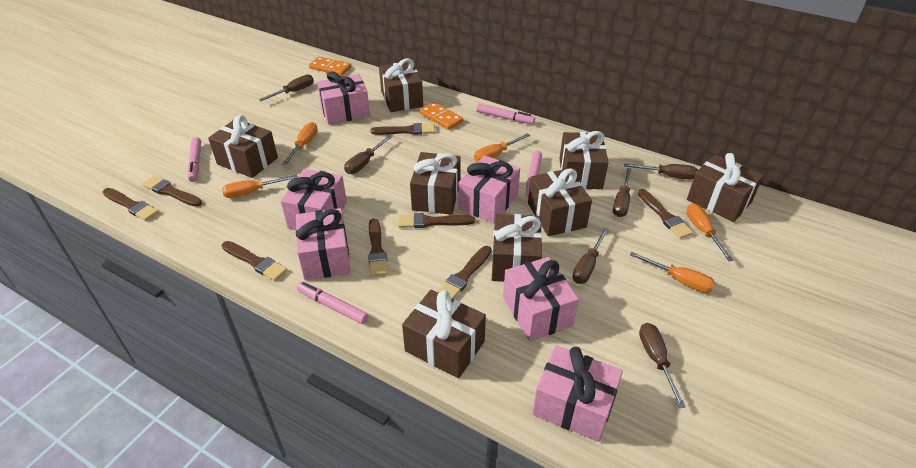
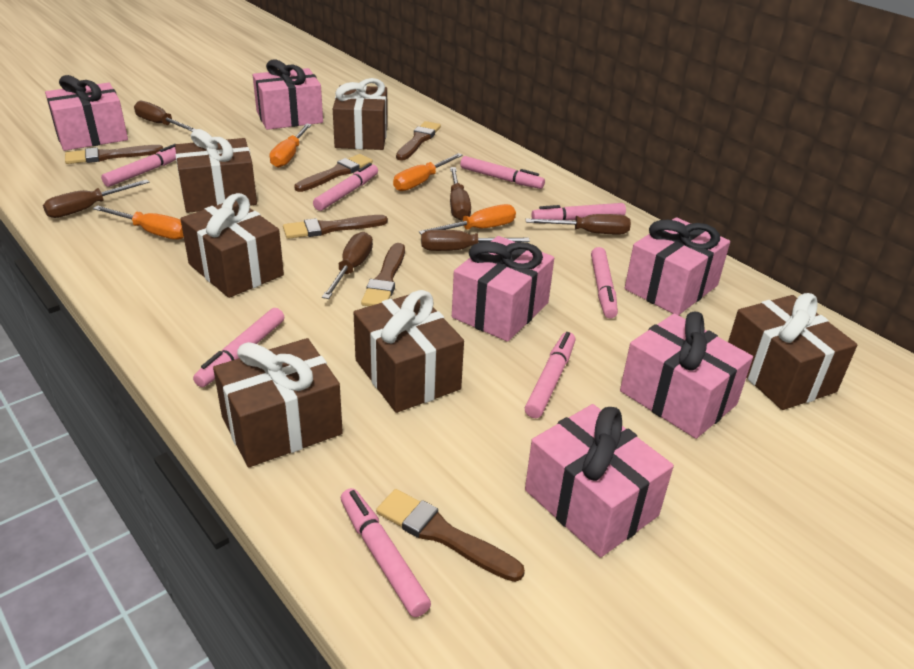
brown brush: 8 -> 6
brown gift: 8 -> 6
orange domino: 2 -> 0
orange screwdriver: 5 -> 4
pink marker: 4 -> 8

